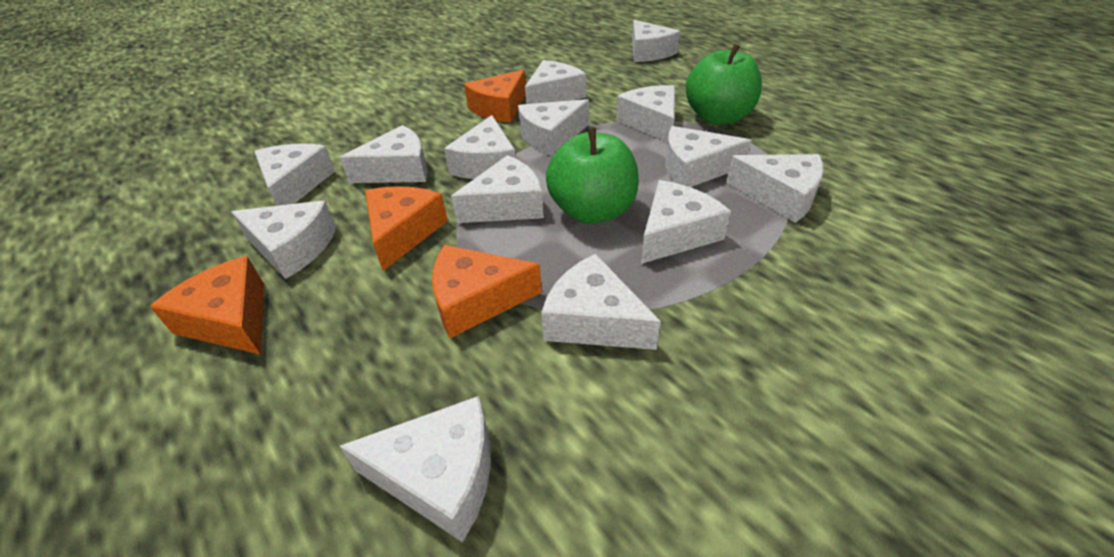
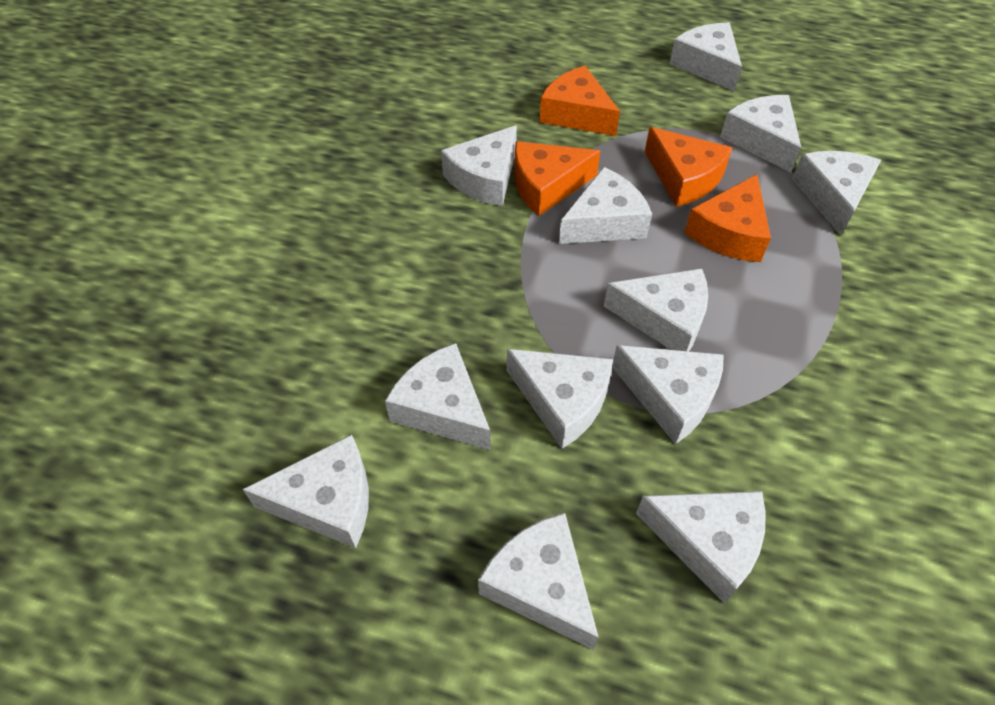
green apple: 2 -> 0
white cheese: 14 -> 12

